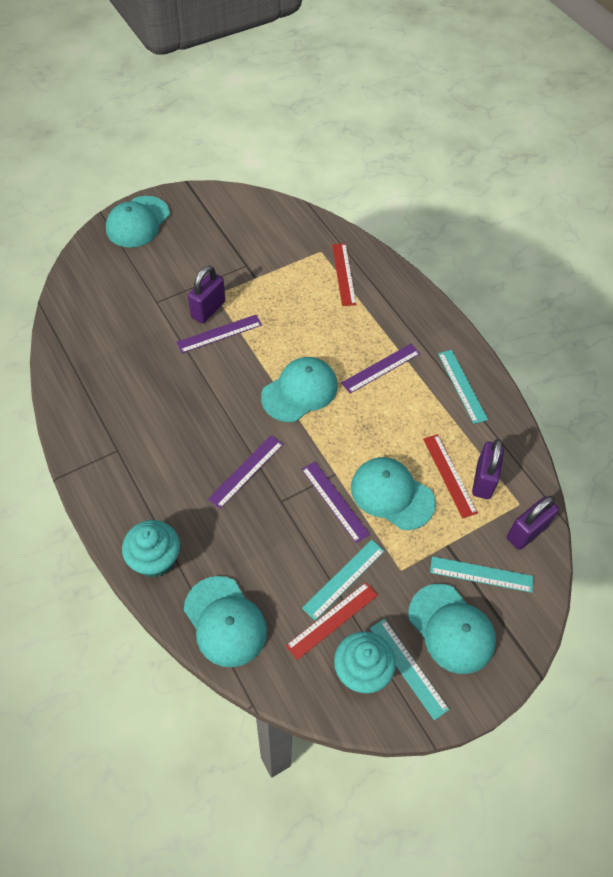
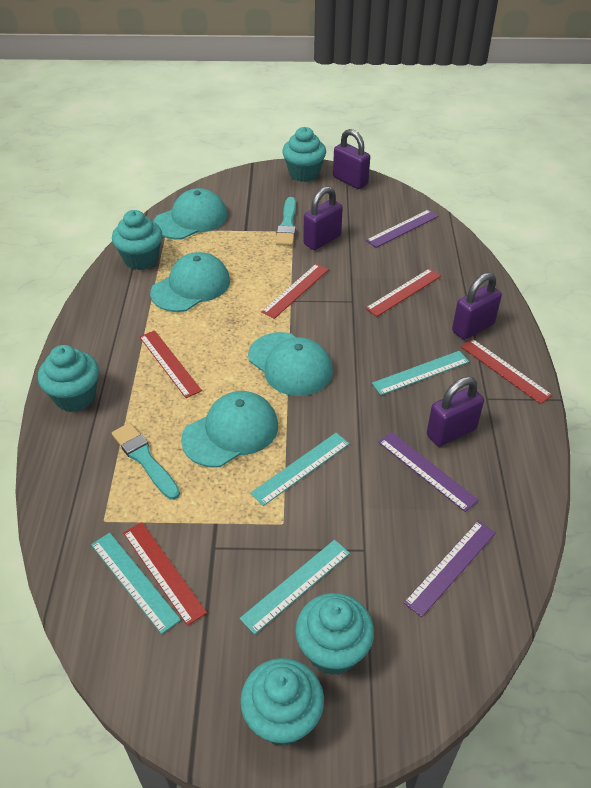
purple padlock: 3 -> 4
purple ruler: 4 -> 3
red ruler: 3 -> 5
turquoise brush: 0 -> 2
turquoise cap: 5 -> 4
turquoise cupcake: 2 -> 5

